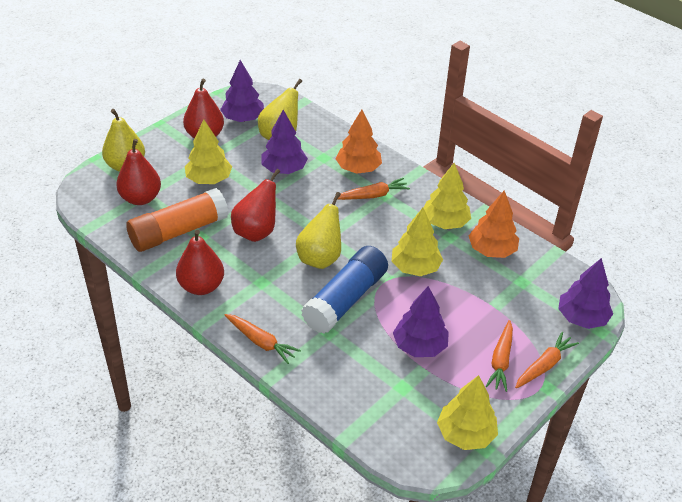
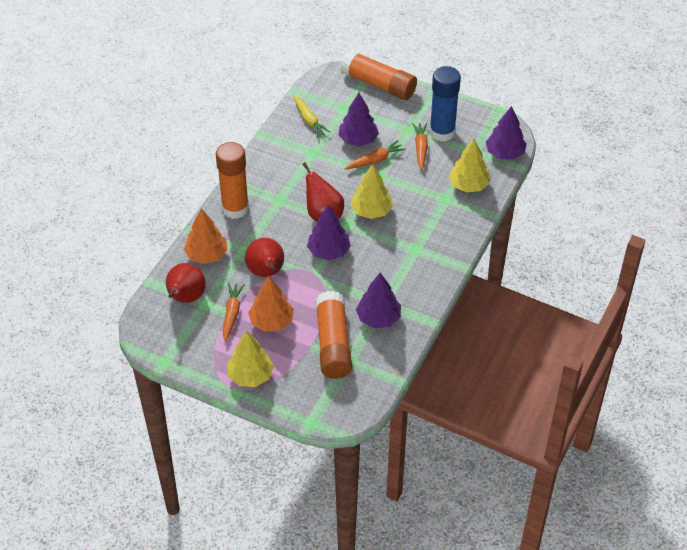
orange carrot: 4 -> 3
orange glue stick: 1 -> 3
red pear: 4 -> 3
yellow carrot: 0 -> 1
yellow pear: 3 -> 0
yellow tree: 4 -> 3

